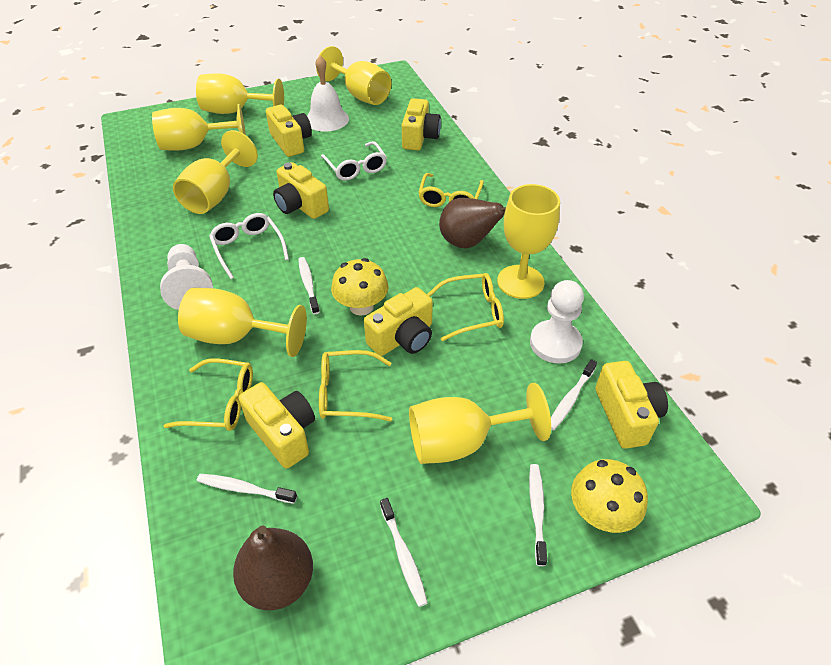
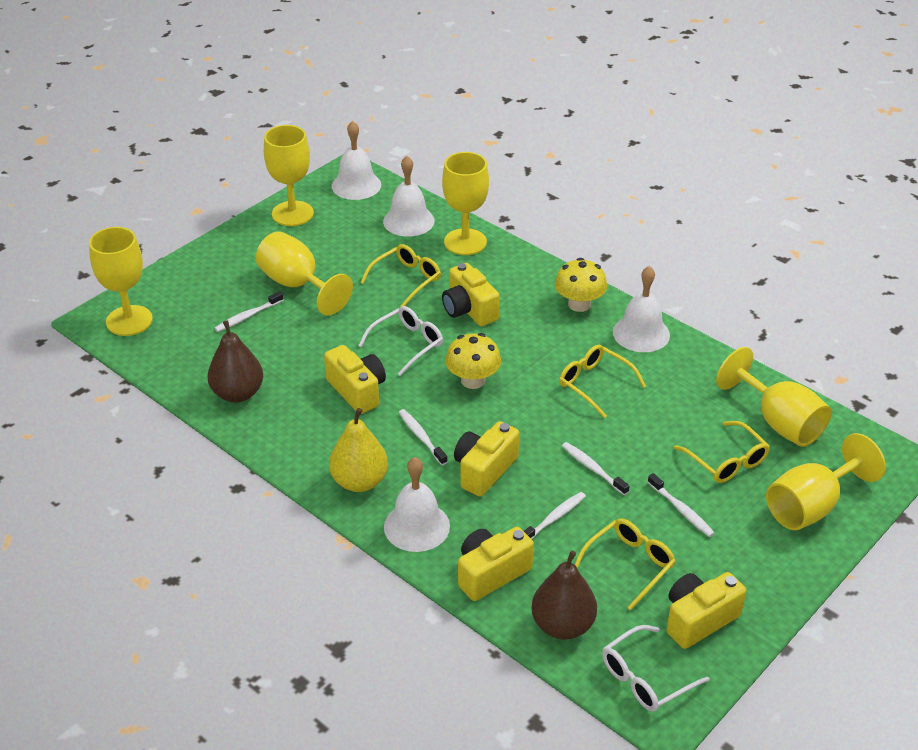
white bell: 1 -> 4
white pawn: 2 -> 0
yellow camera: 6 -> 5
yellow goblet: 7 -> 6
yellow pear: 0 -> 1

